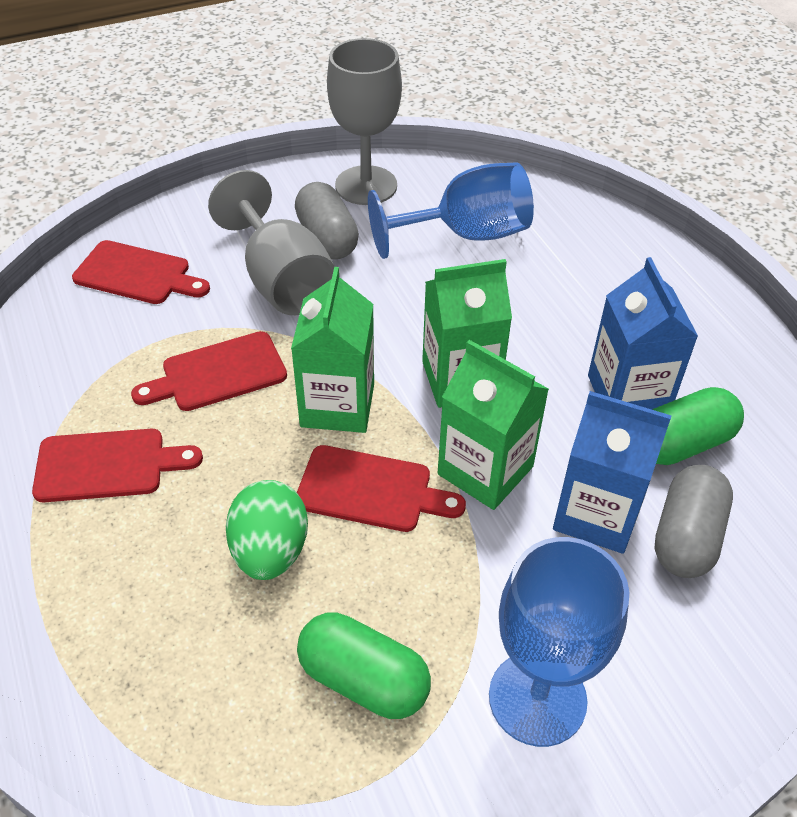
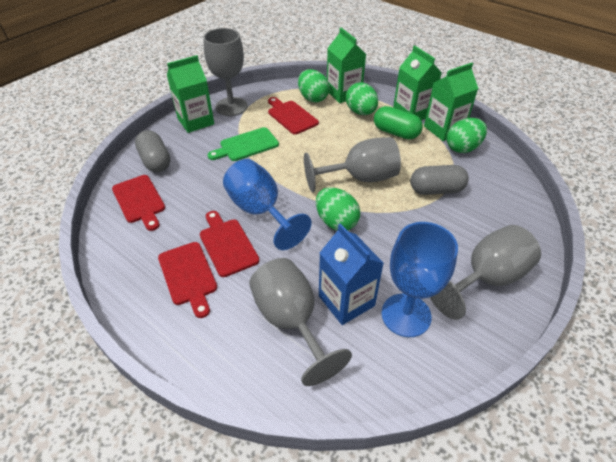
blue carton: 2 -> 1
green capsule: 2 -> 1
green carton: 3 -> 4
green cutting board: 0 -> 1
green egg: 1 -> 4
grey goblet: 2 -> 4

